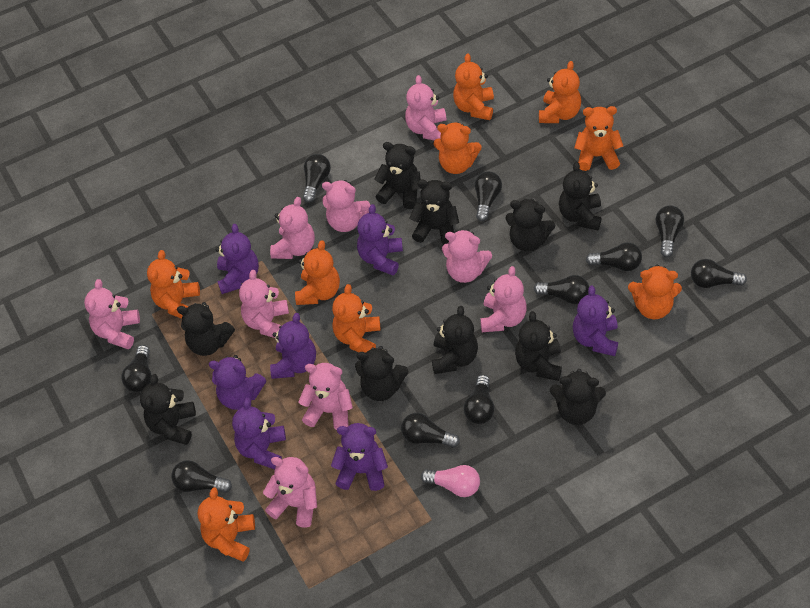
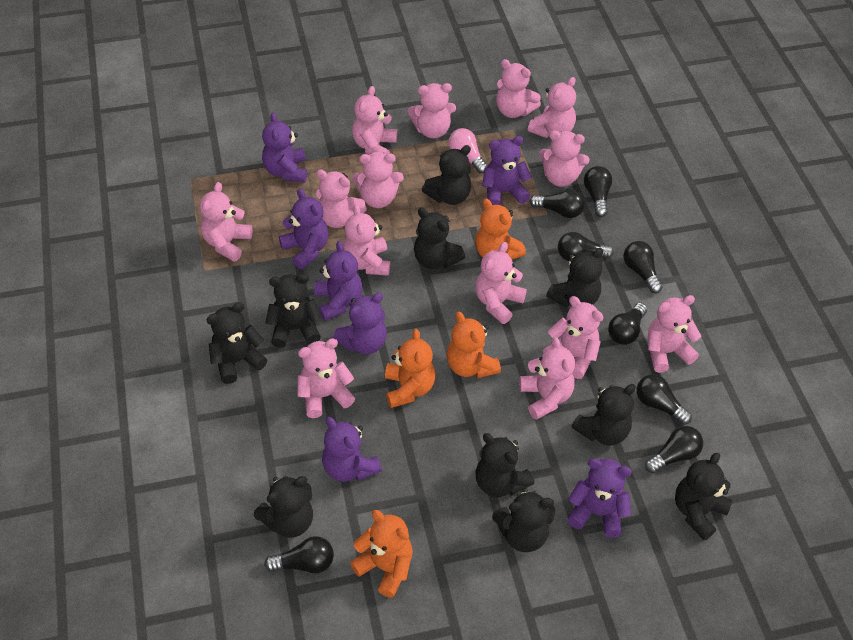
black light bulb: 10 -> 8
orange teddy bear: 9 -> 4
pink teddy bear: 9 -> 14

